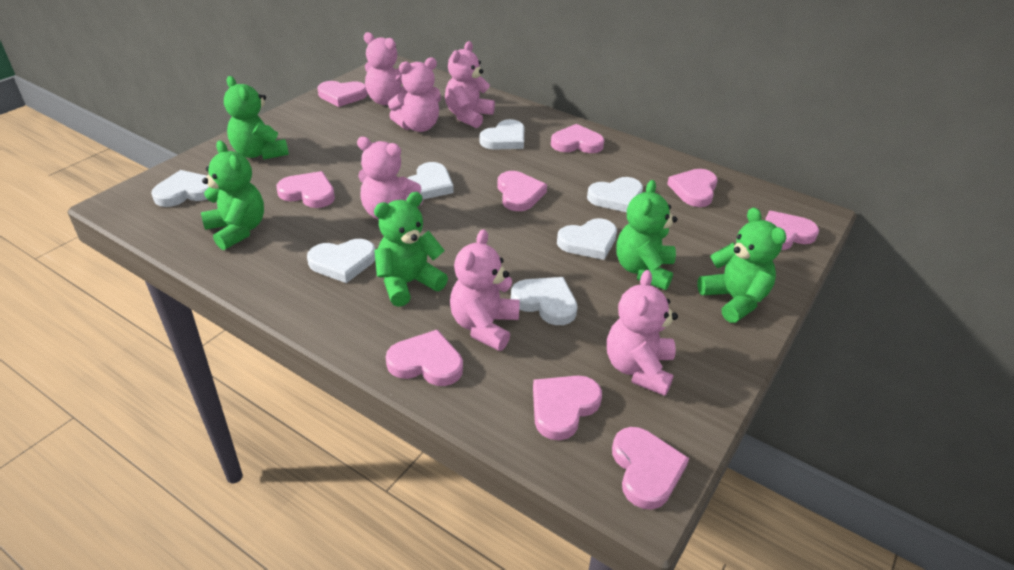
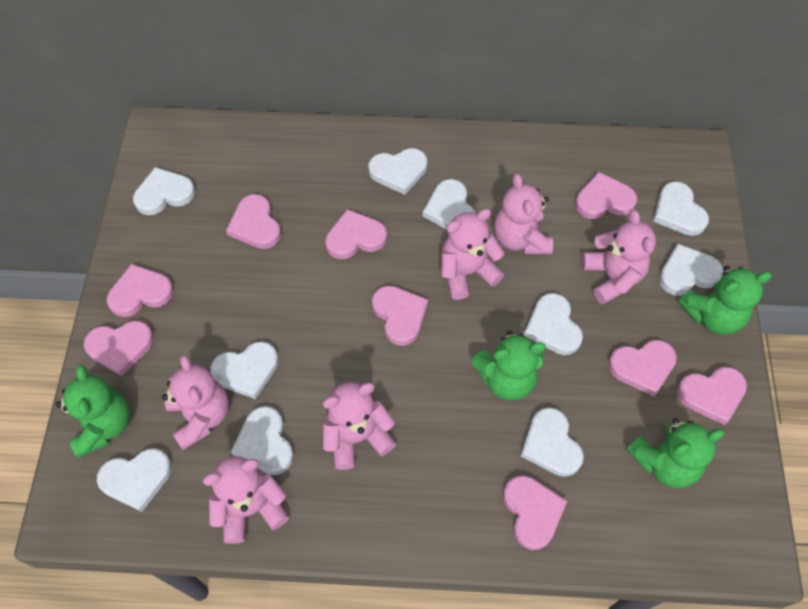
green teddy bear: 5 -> 4
white heart: 7 -> 10

